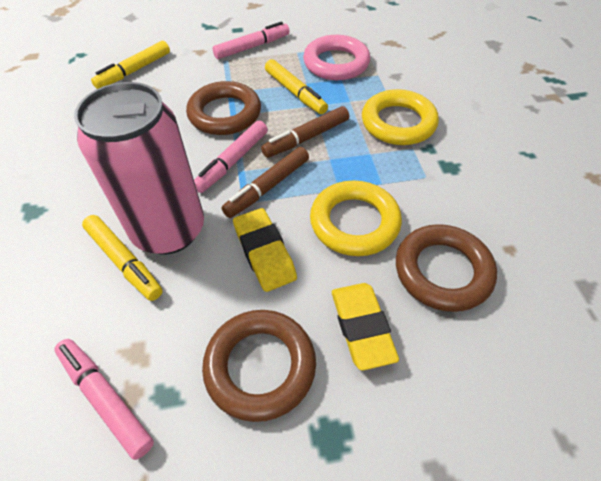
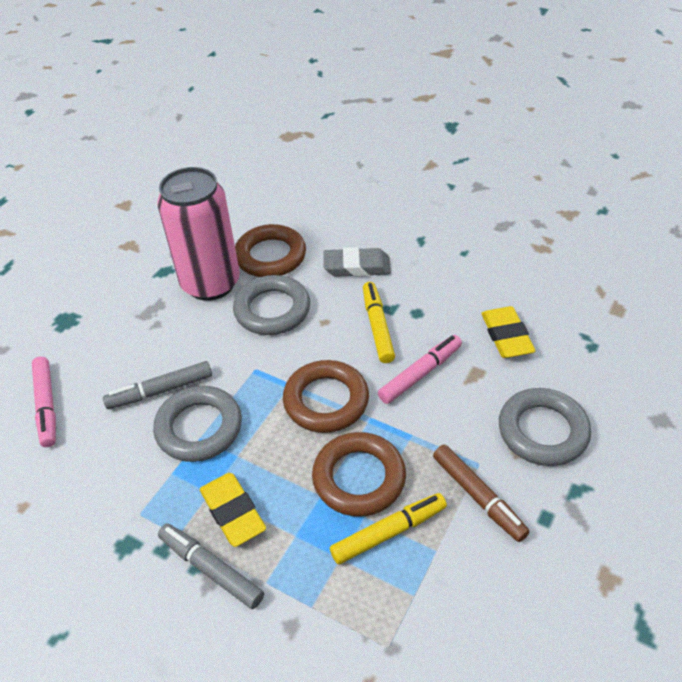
brown marker: 2 -> 1
grey eraser: 0 -> 1
grey marker: 0 -> 2
grey ring: 0 -> 3
pink marker: 3 -> 2
pink ring: 1 -> 0
yellow marker: 3 -> 2
yellow ring: 2 -> 0

